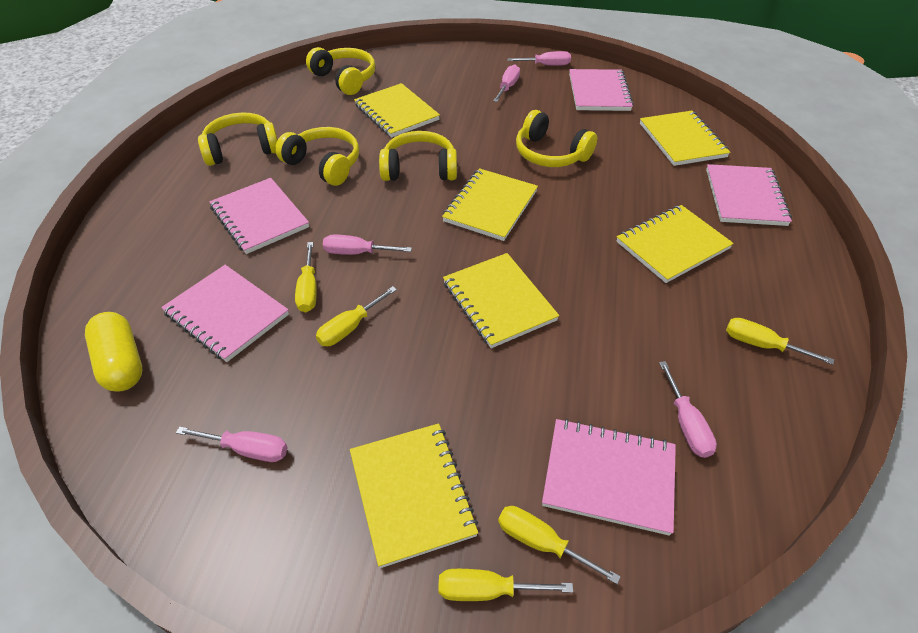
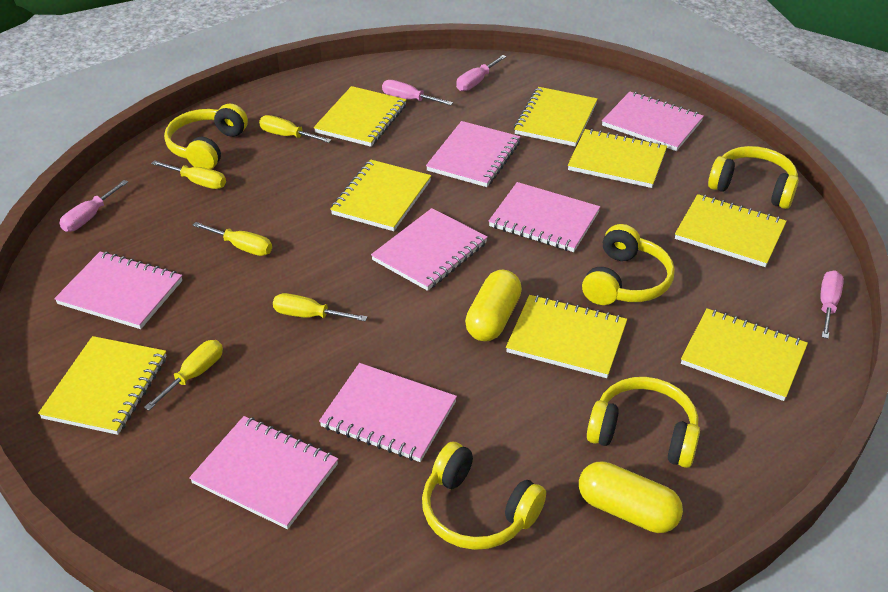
pink notebook: 5 -> 7
pink screwdriver: 5 -> 4
yellow capsule: 1 -> 2
yellow notebook: 6 -> 8

